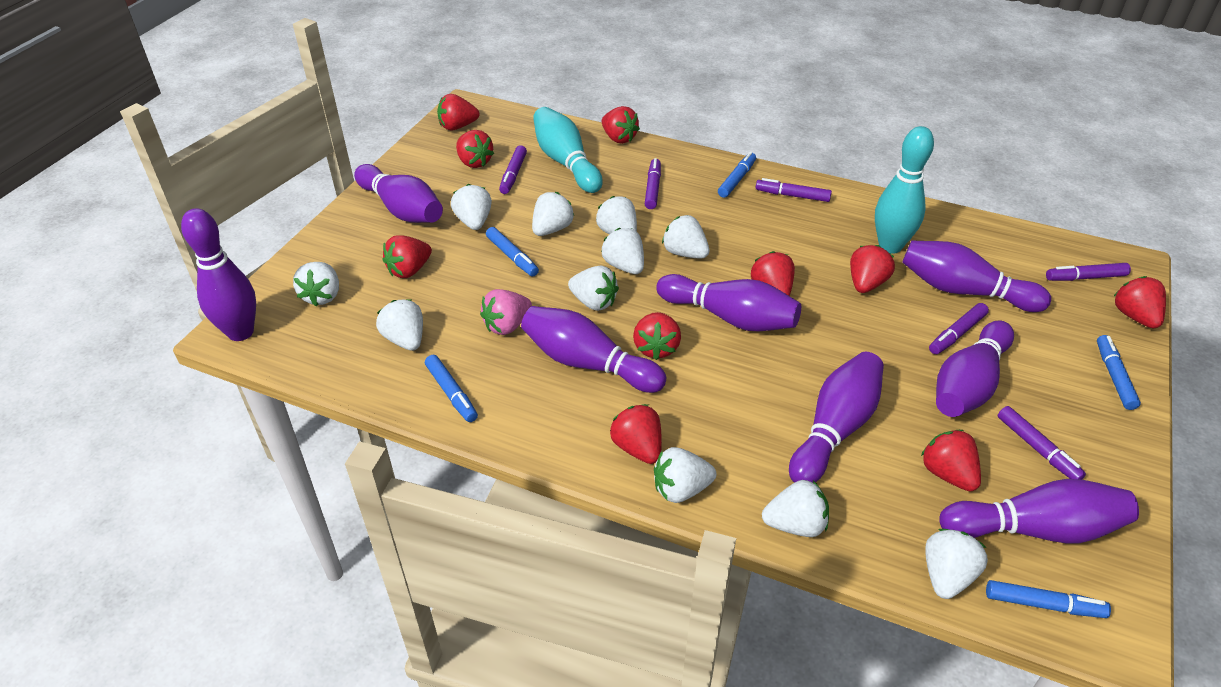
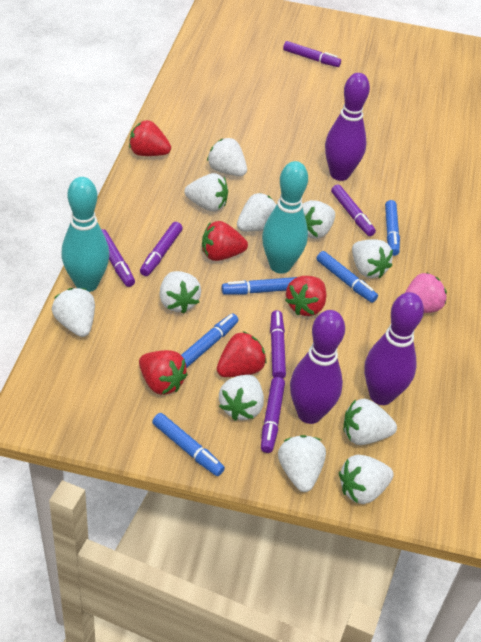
purple bowling pin: 8 -> 3
red strawberry: 10 -> 5

